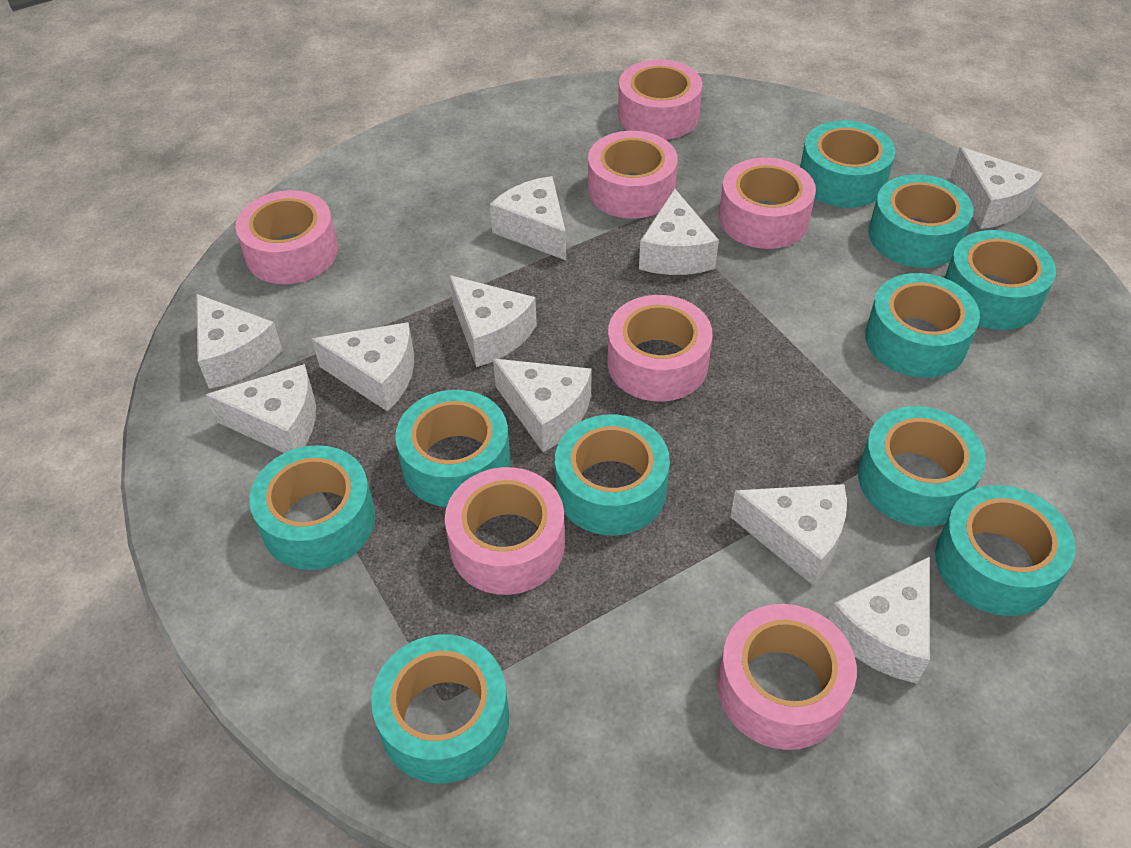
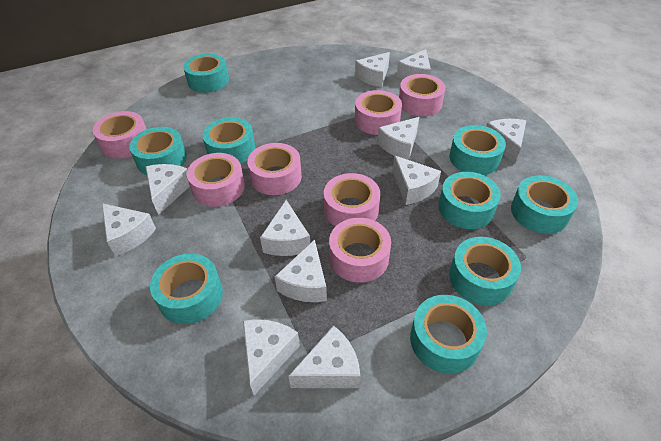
turquoise tape: 10 -> 9
white cheese: 10 -> 11

